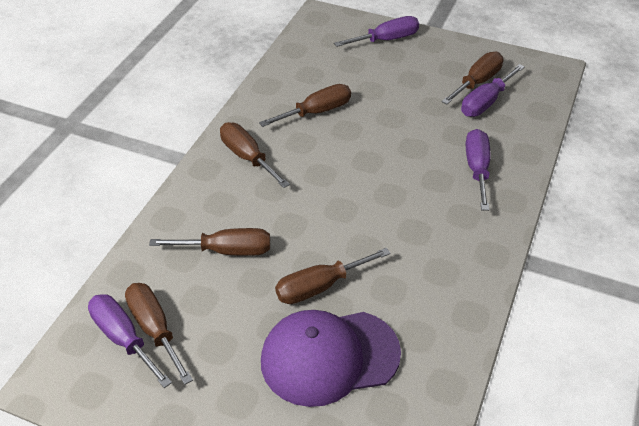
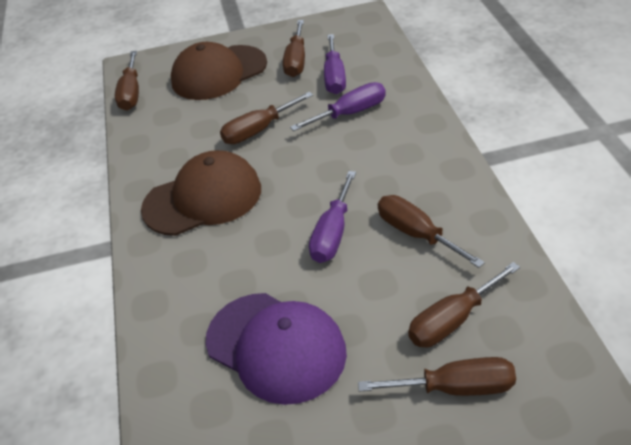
brown cap: 0 -> 2
purple screwdriver: 4 -> 3

